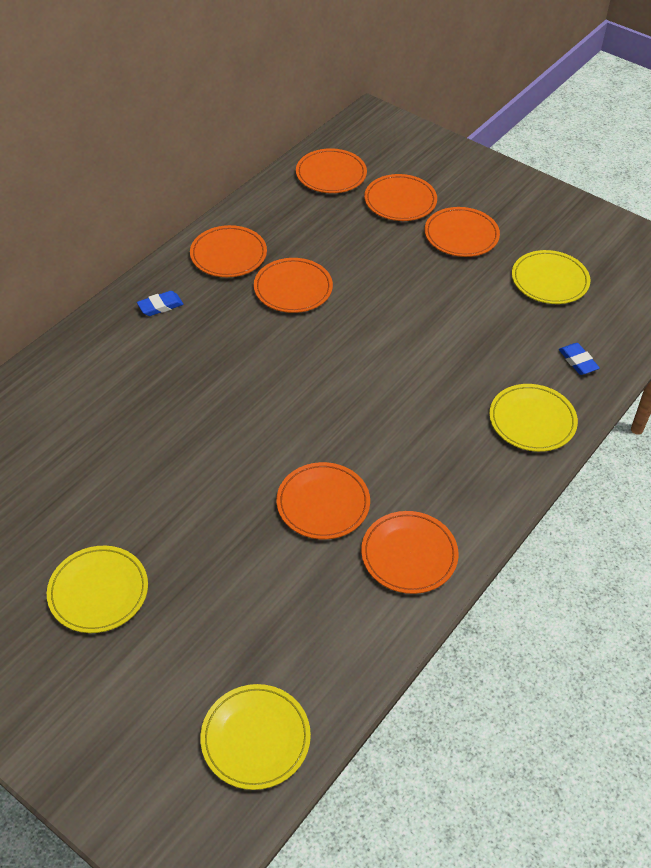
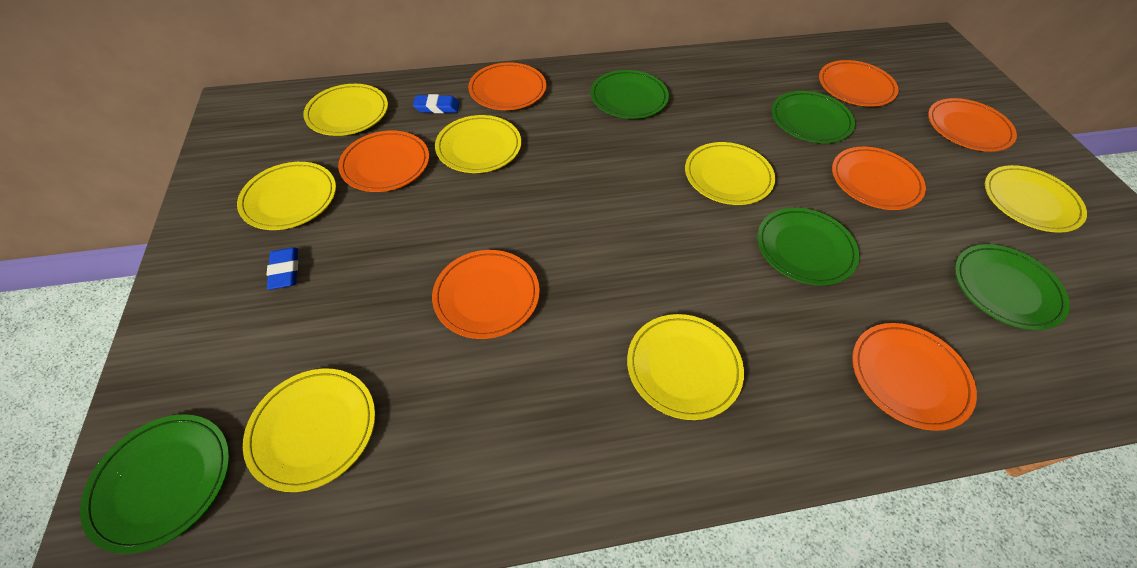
green plate: 0 -> 5
yellow plate: 4 -> 7

